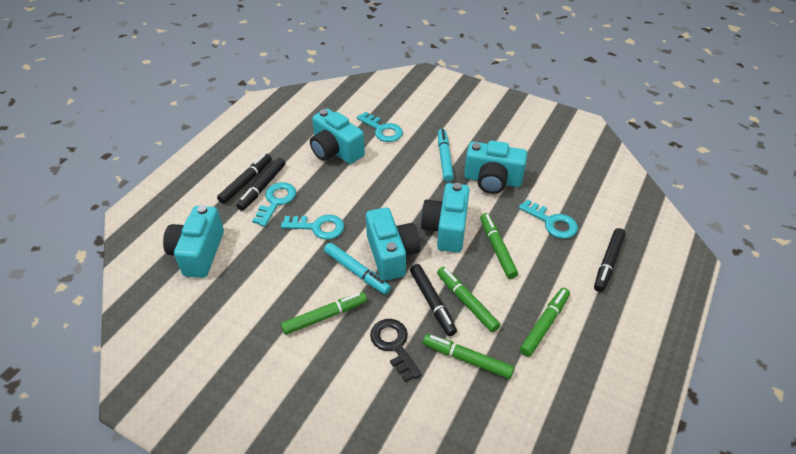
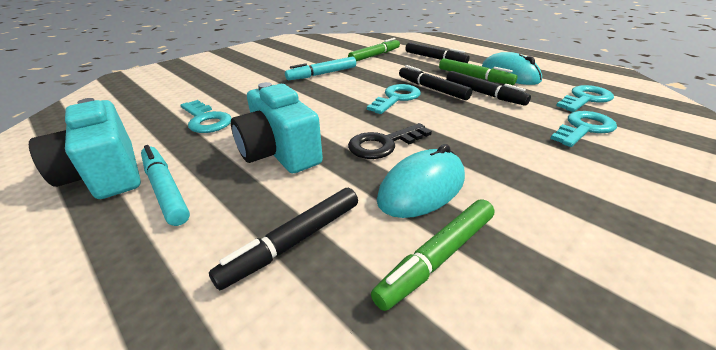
green marker: 5 -> 3
turquoise camera: 5 -> 2
turquoise mouse: 0 -> 2

